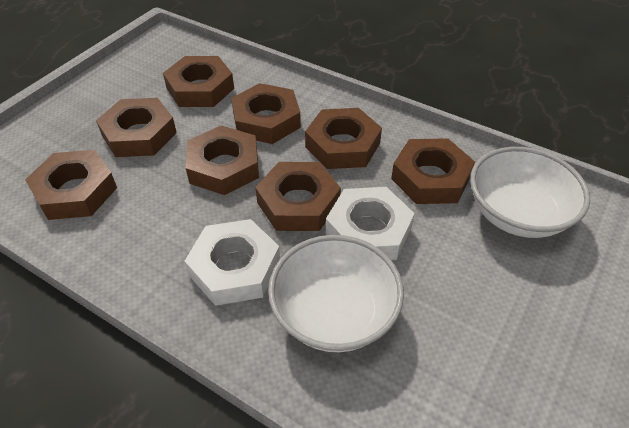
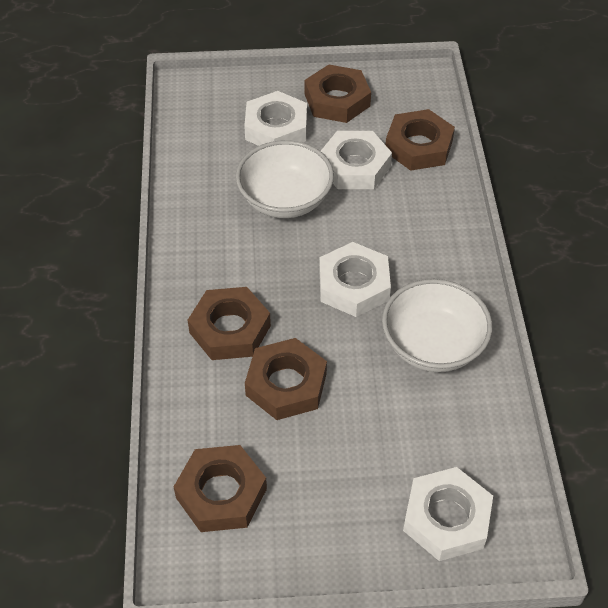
brown nut: 8 -> 5
white nut: 2 -> 4

